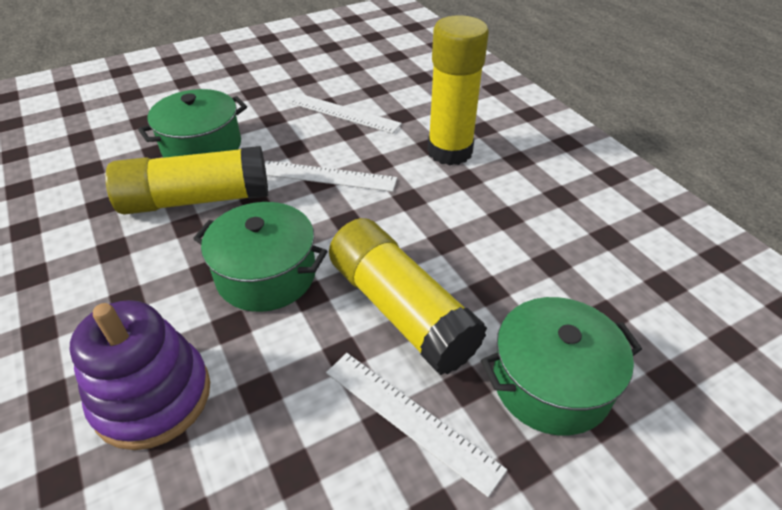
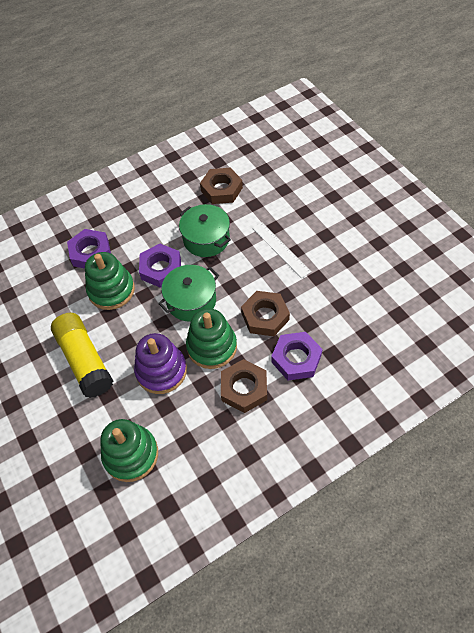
brown nut: 0 -> 3
green pot: 3 -> 2
green stacking toy: 0 -> 3
purple nut: 0 -> 3
white ruler: 3 -> 1
yellow glue stick: 3 -> 1

